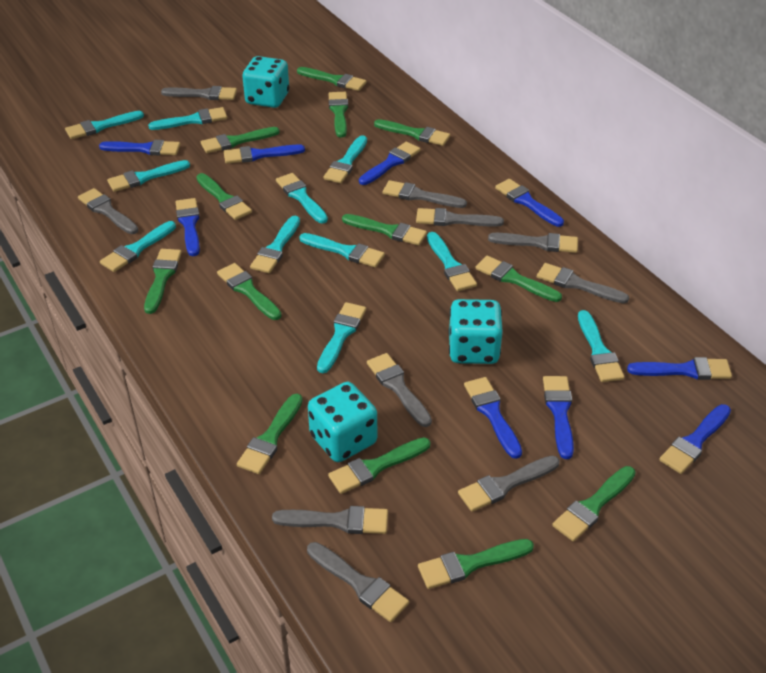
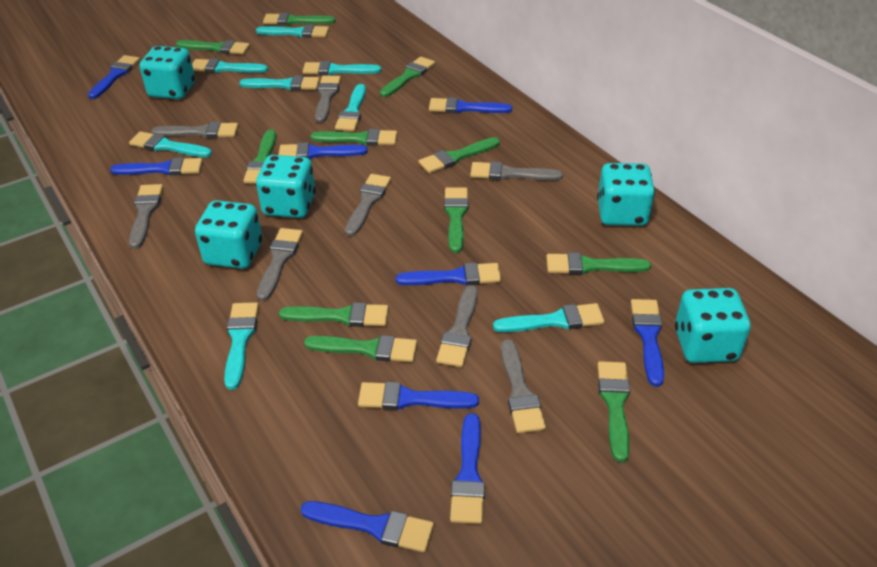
green brush: 13 -> 11
grey brush: 10 -> 8
turquoise brush: 11 -> 8
turquoise dice: 3 -> 5

